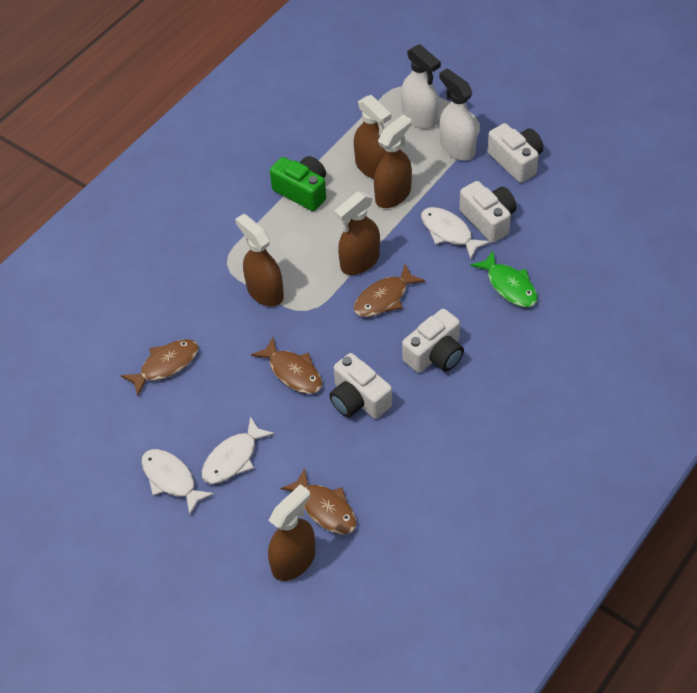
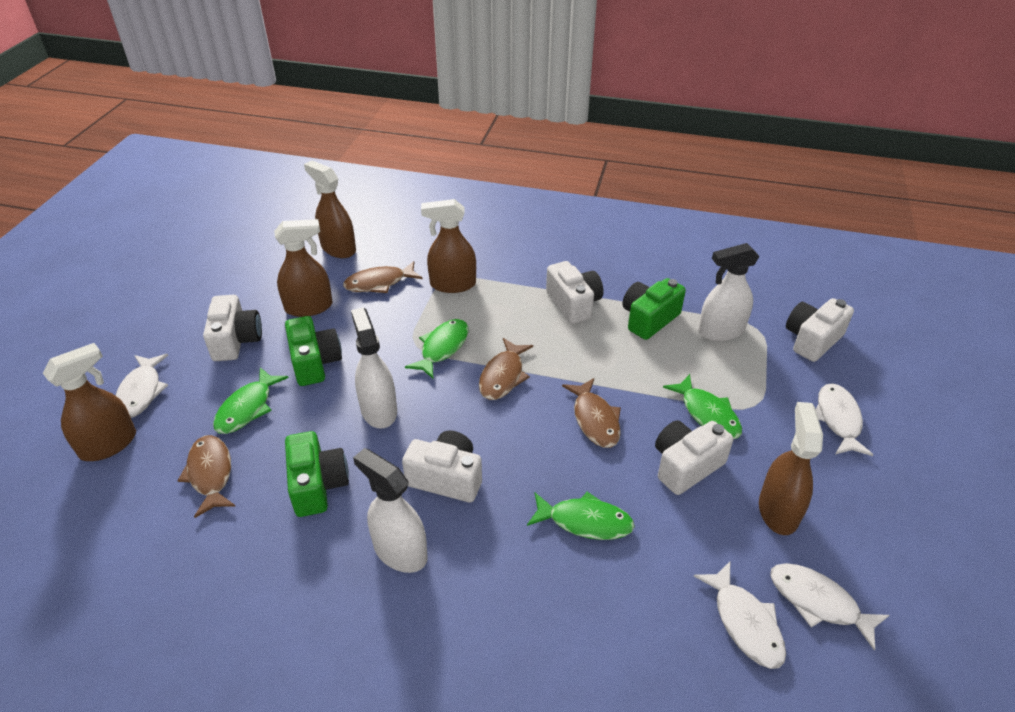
green camera: 1 -> 3
green fish: 1 -> 4
white camera: 4 -> 5
white fish: 3 -> 4
white spray bottle: 2 -> 3

